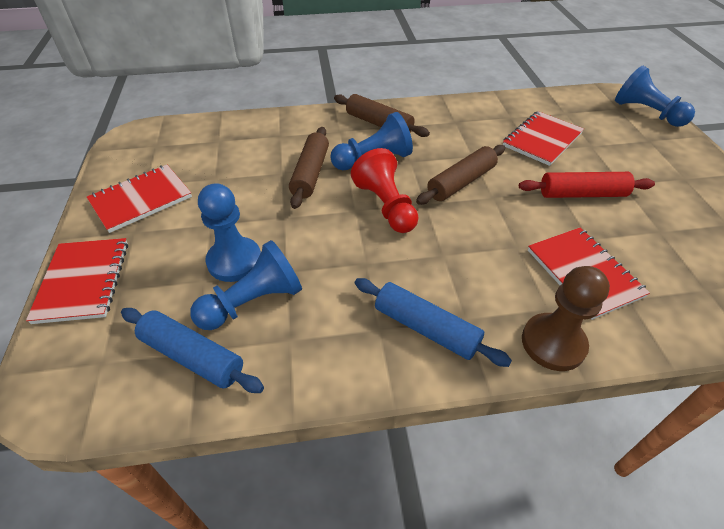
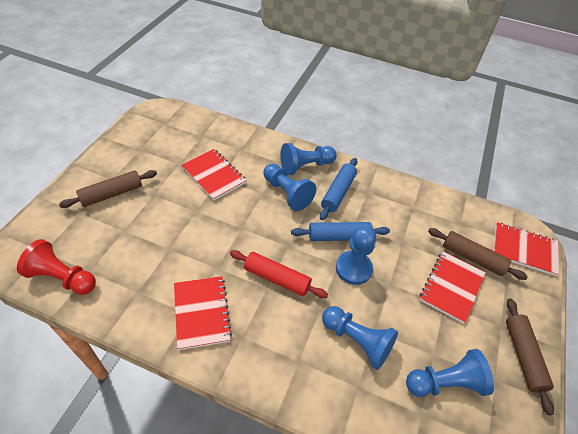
blue pawn: 4 -> 5
brown pawn: 1 -> 0

